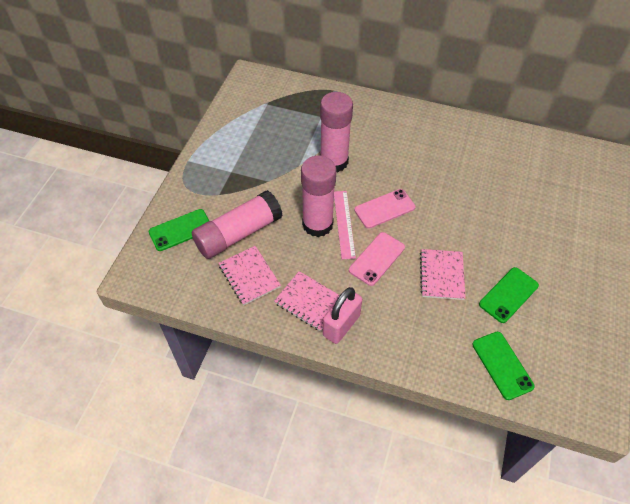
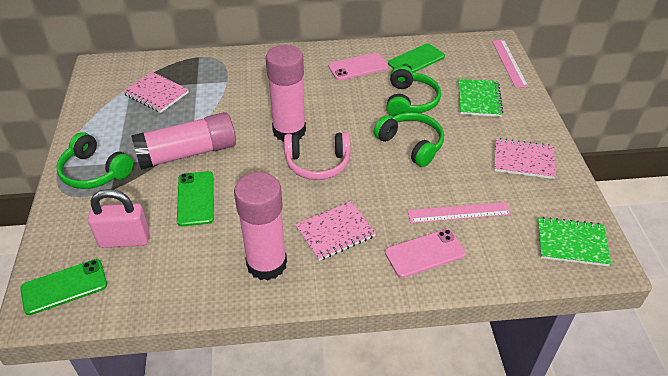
green headphones: 0 -> 3
green notebook: 0 -> 2
pink headphones: 0 -> 1
pink ruler: 1 -> 2

